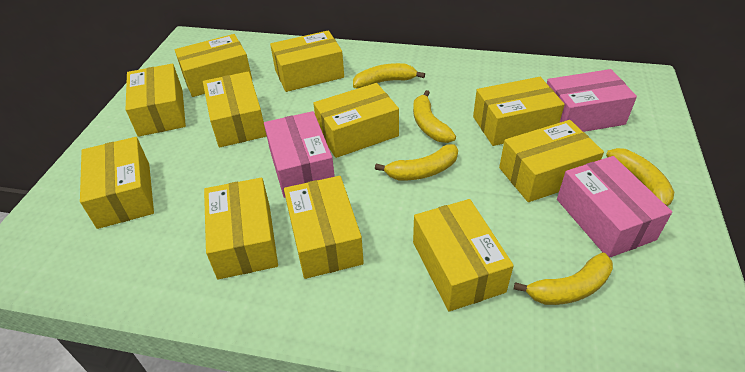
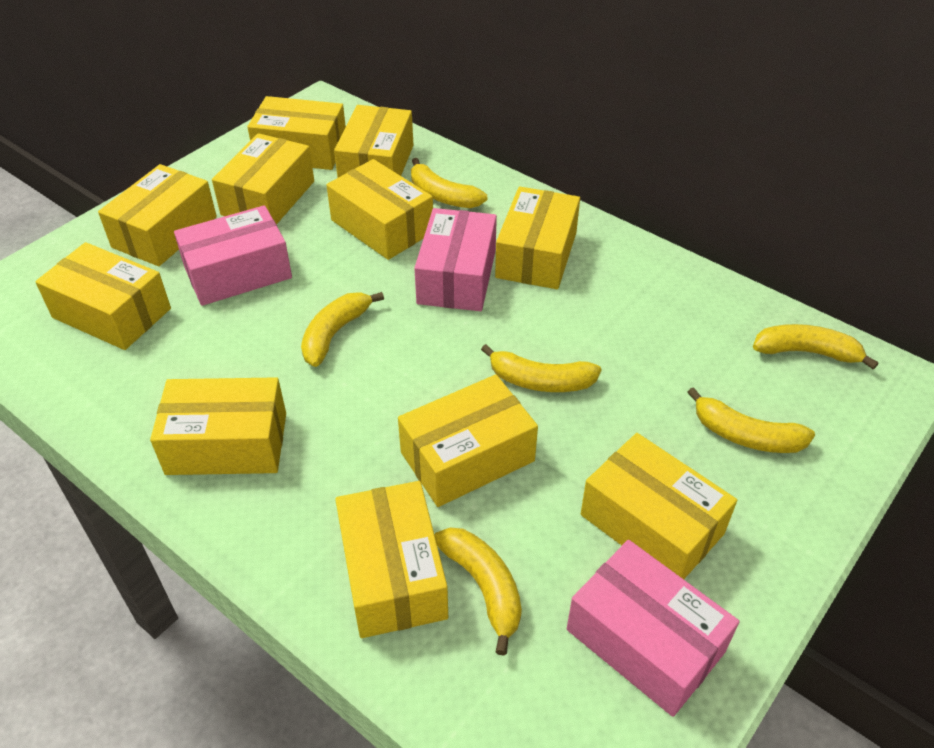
yellow banana: 5 -> 6

